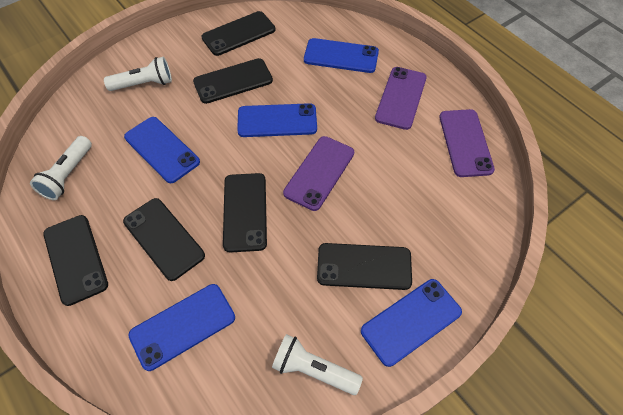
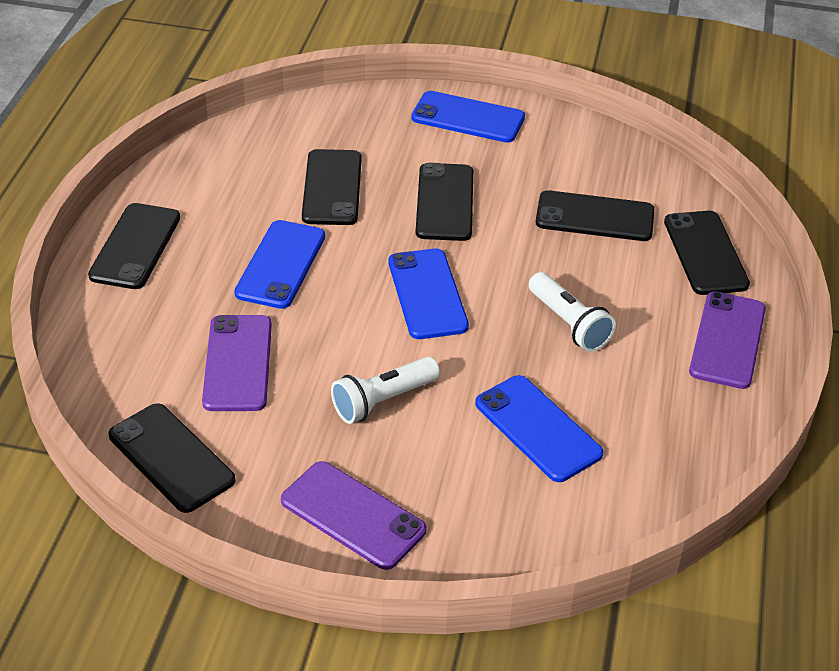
blue phone: 5 -> 4
white flashlight: 3 -> 2

